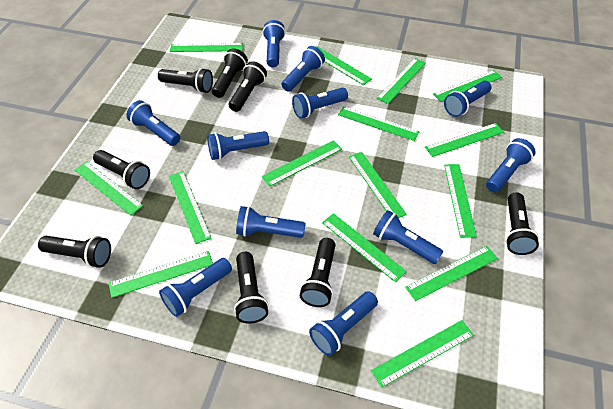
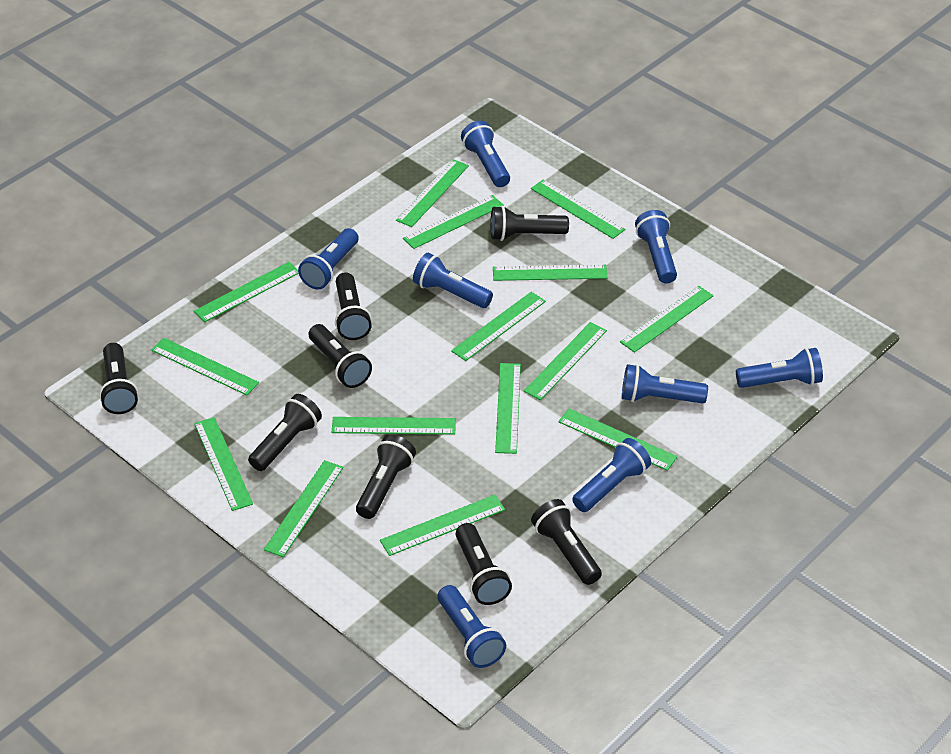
blue flashlight: 11 -> 8

